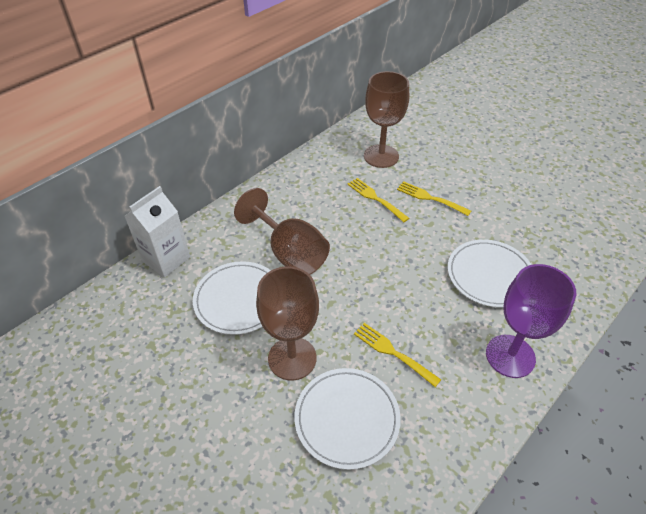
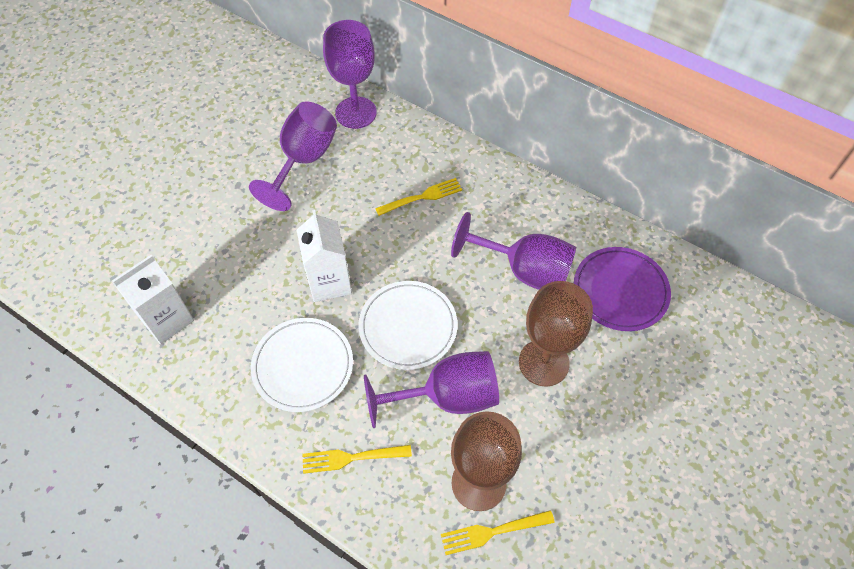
brown goblet: 3 -> 2
purple goblet: 1 -> 4
purple plate: 0 -> 1
white carton: 1 -> 2
white plate: 3 -> 2

